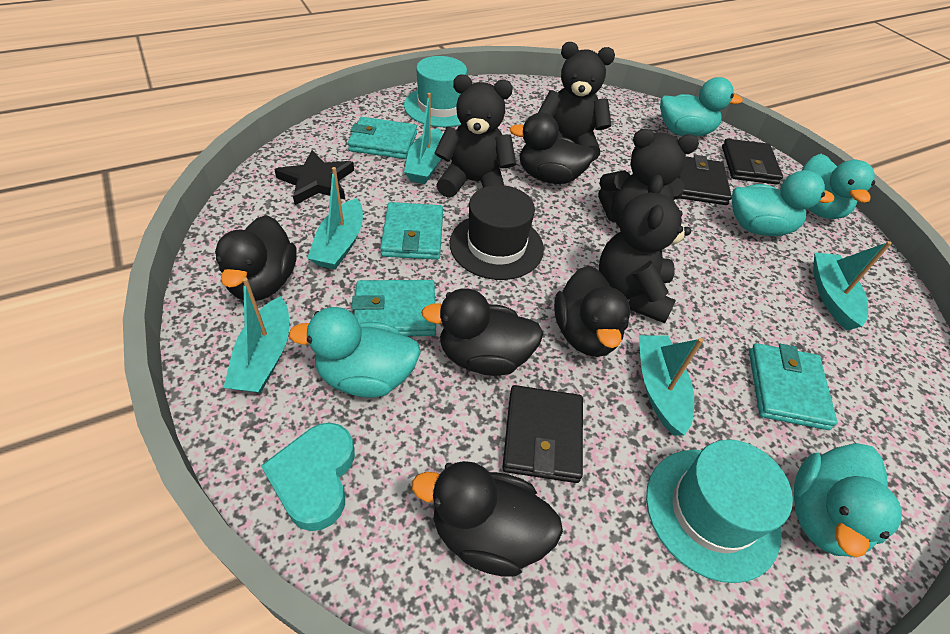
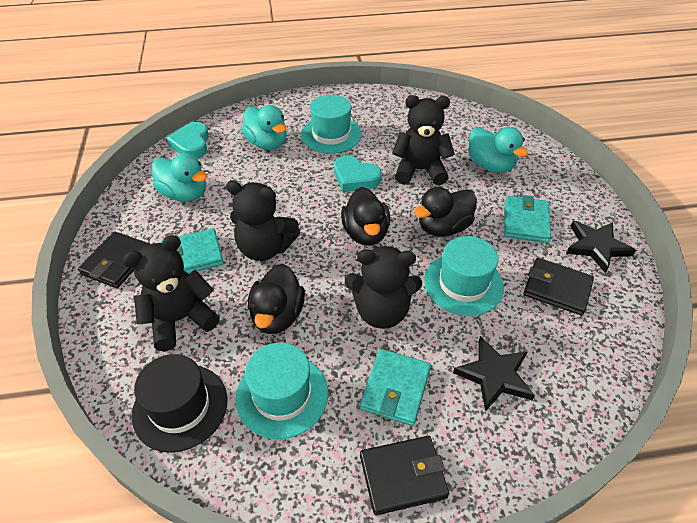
black duck: 5 -> 3
black star: 1 -> 2
turquoise boat: 5 -> 0
turquoise duck: 5 -> 3
turquoise hat: 2 -> 3
turquoise heart: 1 -> 2
turquoise wallet: 4 -> 3

